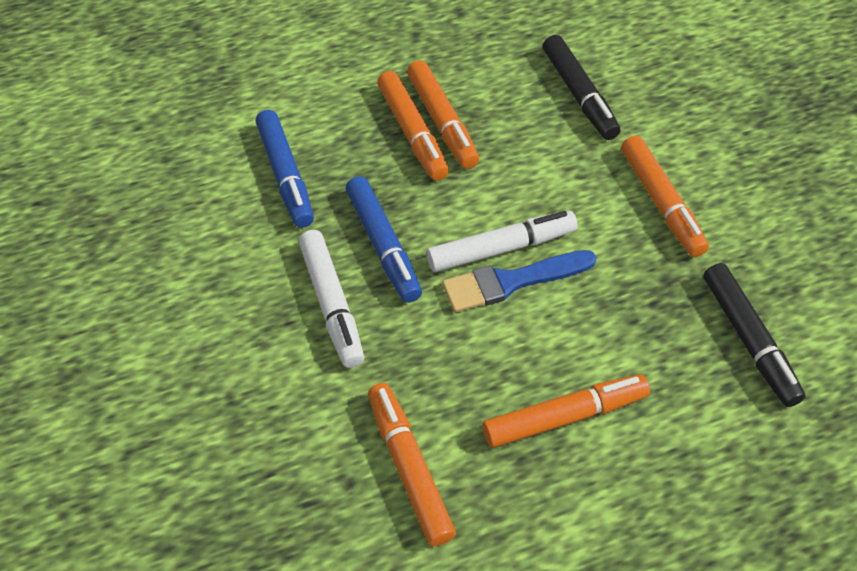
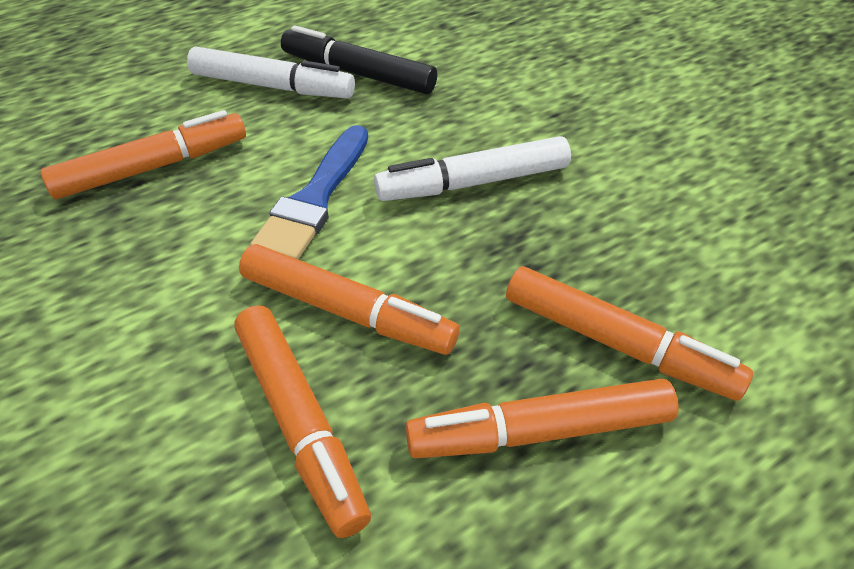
black marker: 2 -> 1
blue marker: 2 -> 0

